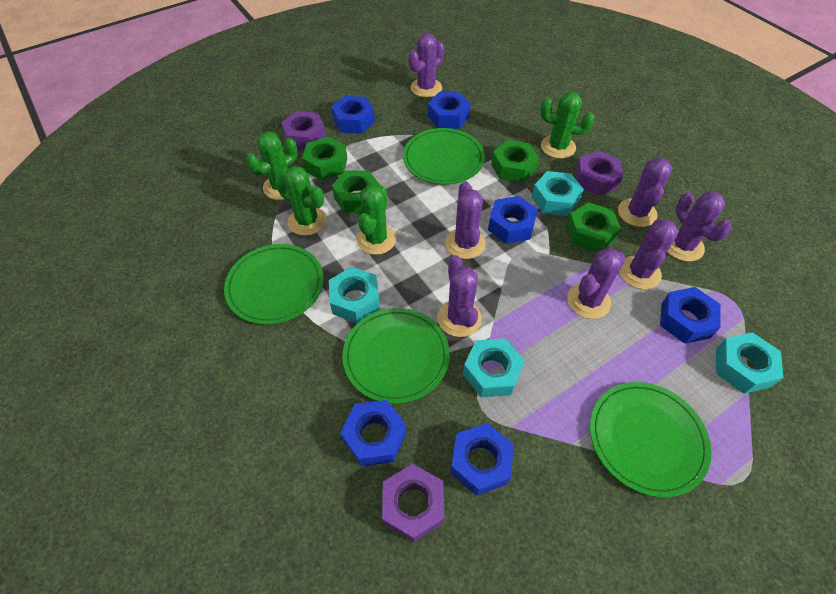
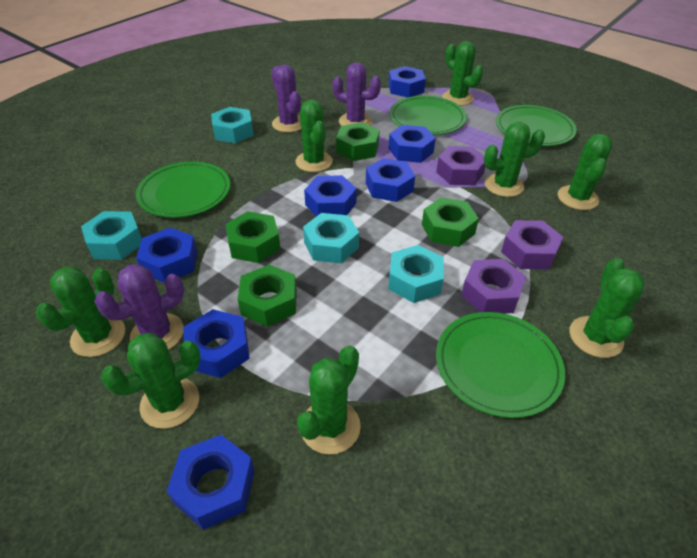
blue nut: 6 -> 7
green cactus: 4 -> 8
purple cactus: 7 -> 3

